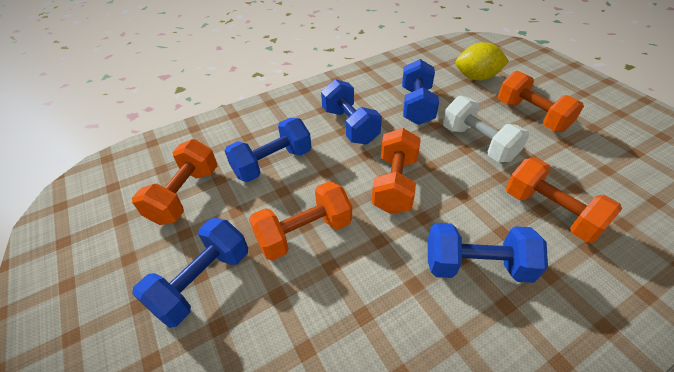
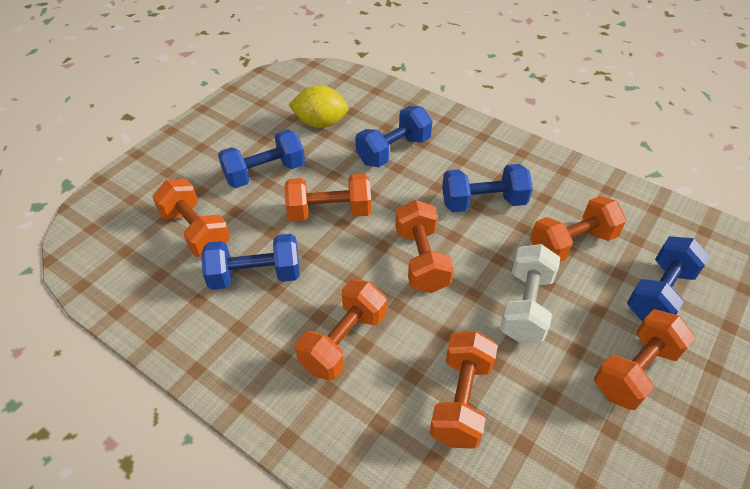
orange dumbbell: 5 -> 7

